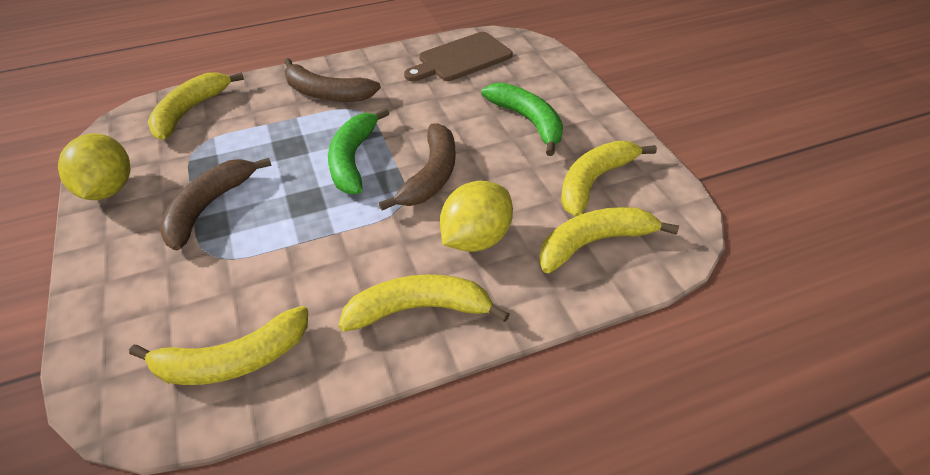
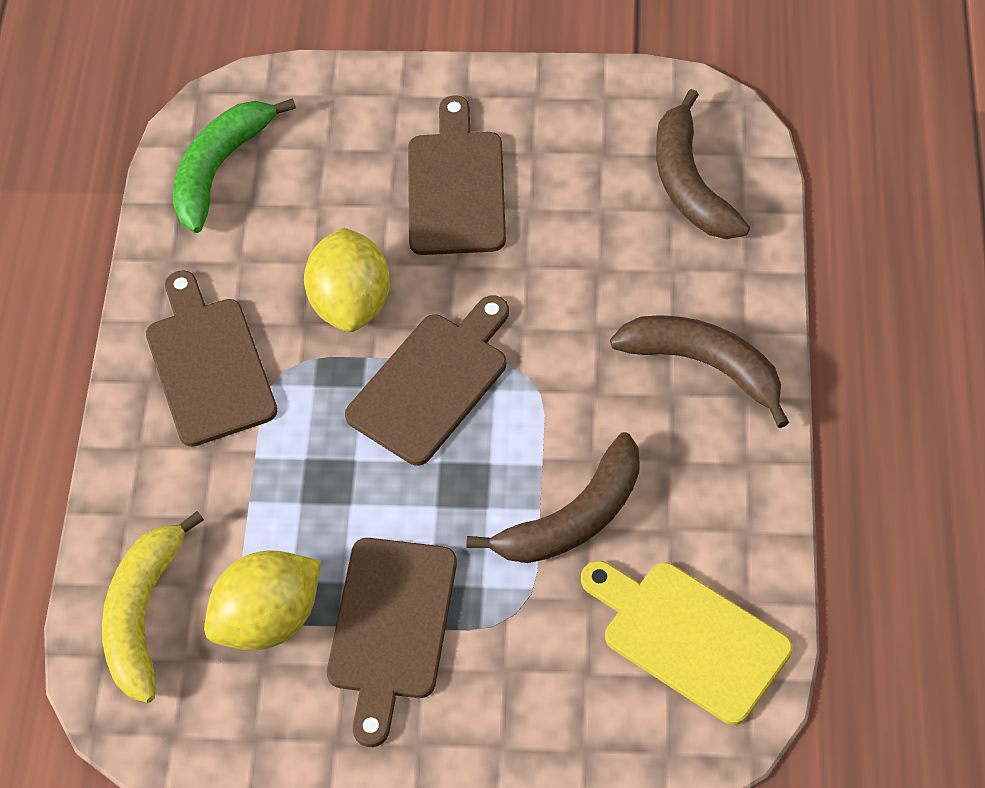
brown cutting board: 1 -> 4
green banana: 2 -> 1
yellow banana: 5 -> 1
yellow cutting board: 0 -> 1

